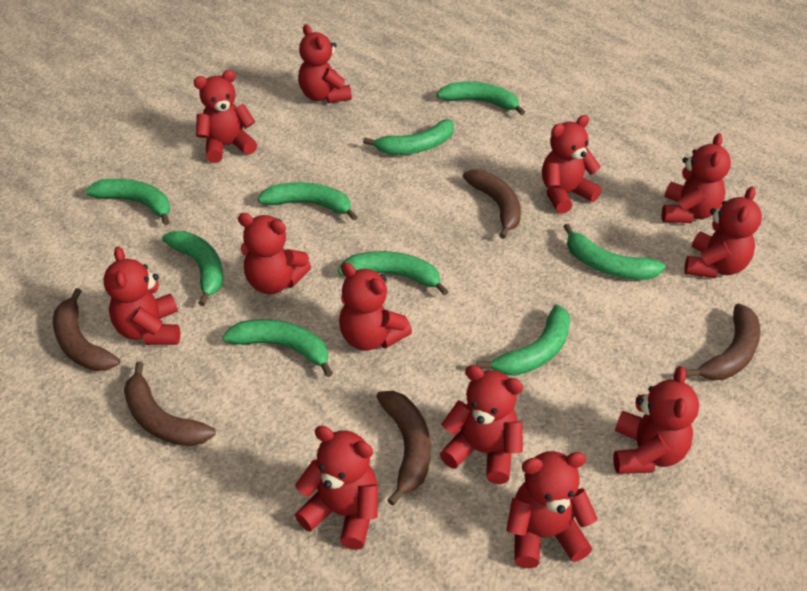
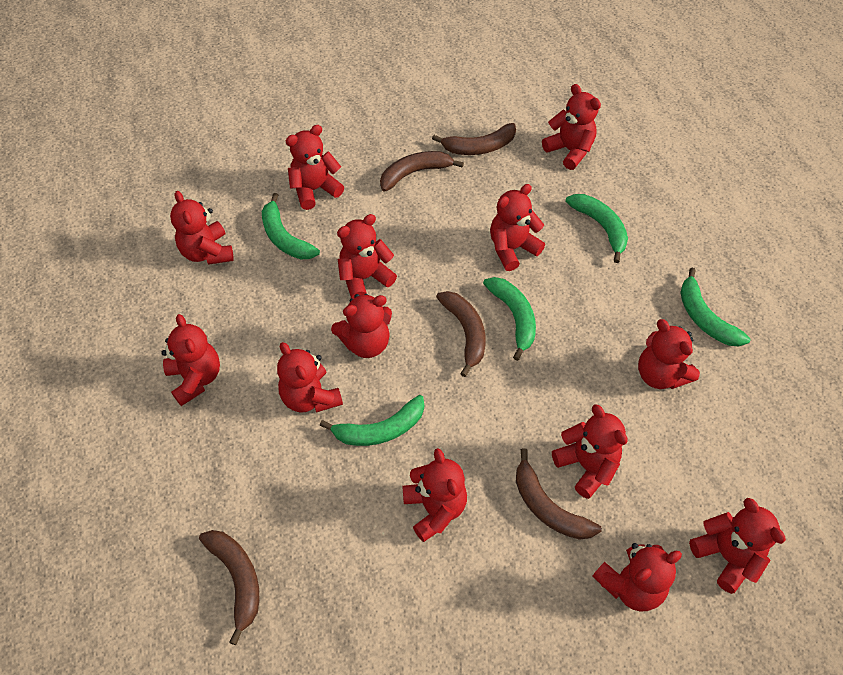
green banana: 9 -> 5
red teddy bear: 12 -> 13

